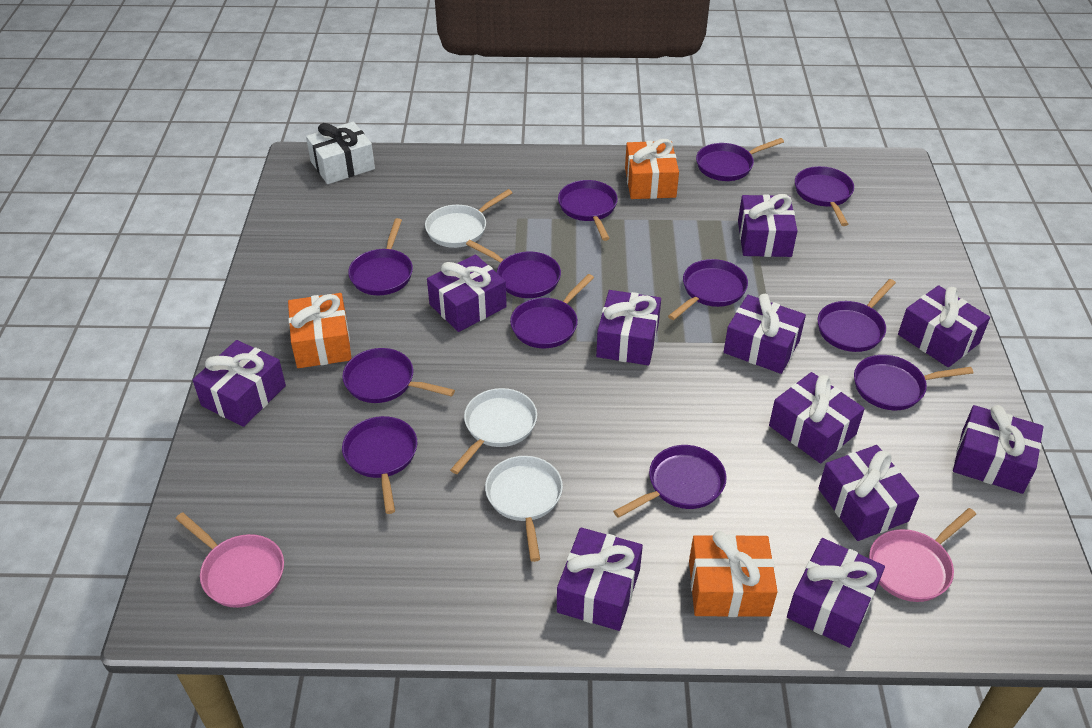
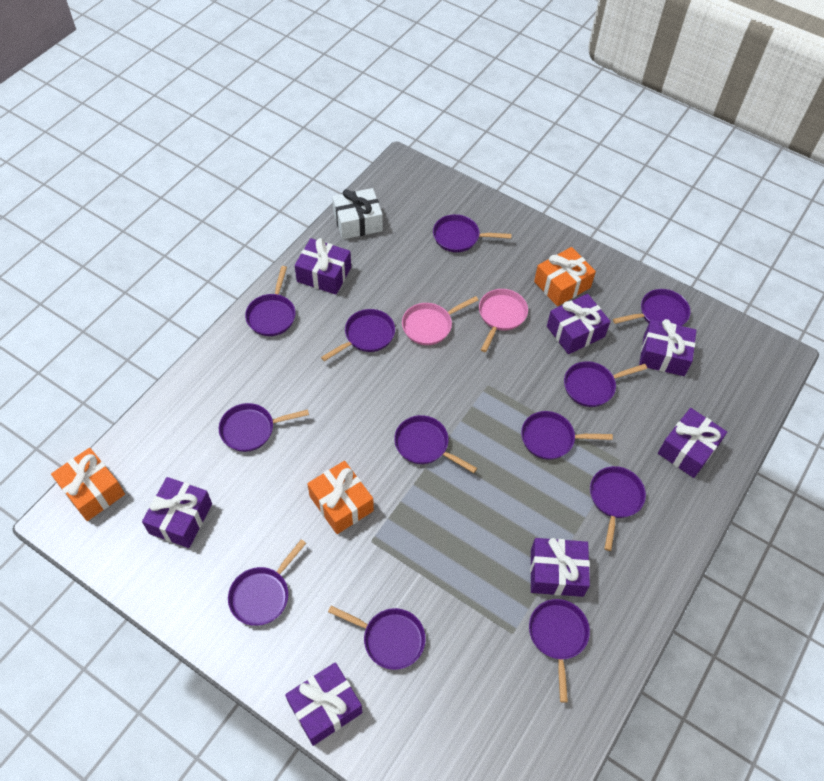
purple gift: 11 -> 7
white pan: 3 -> 0

